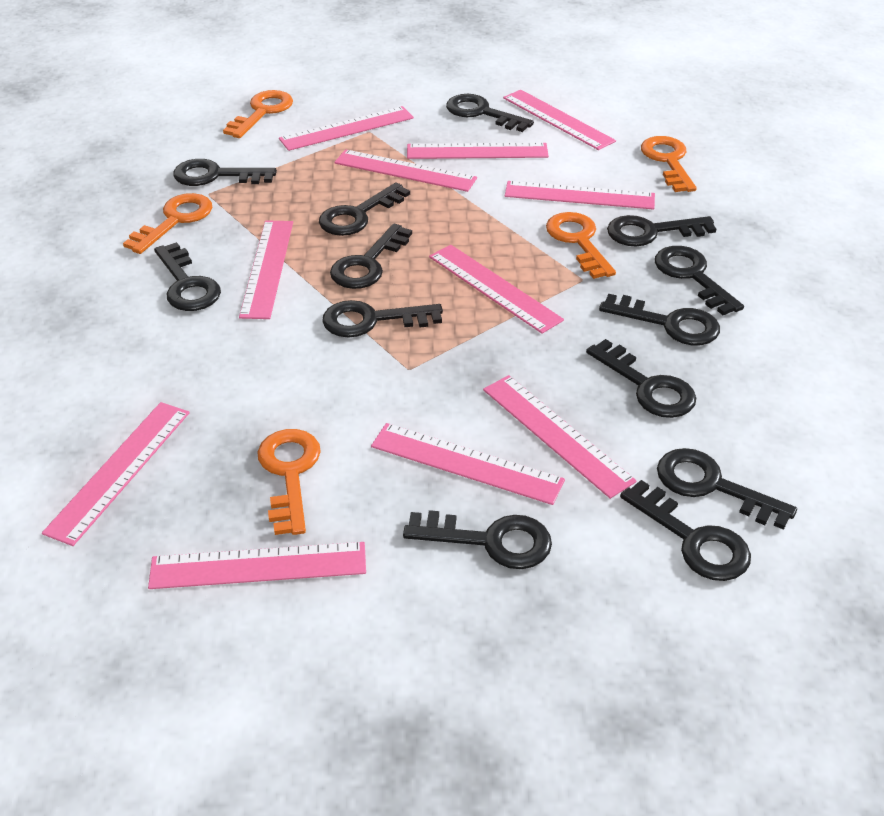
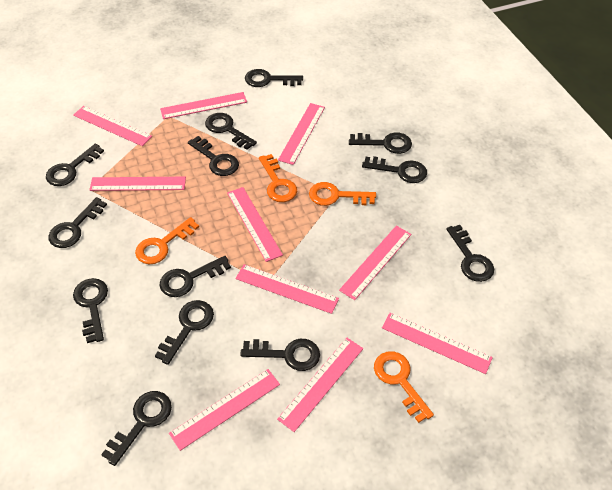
orange key: 5 -> 4
pink ruler: 11 -> 10

